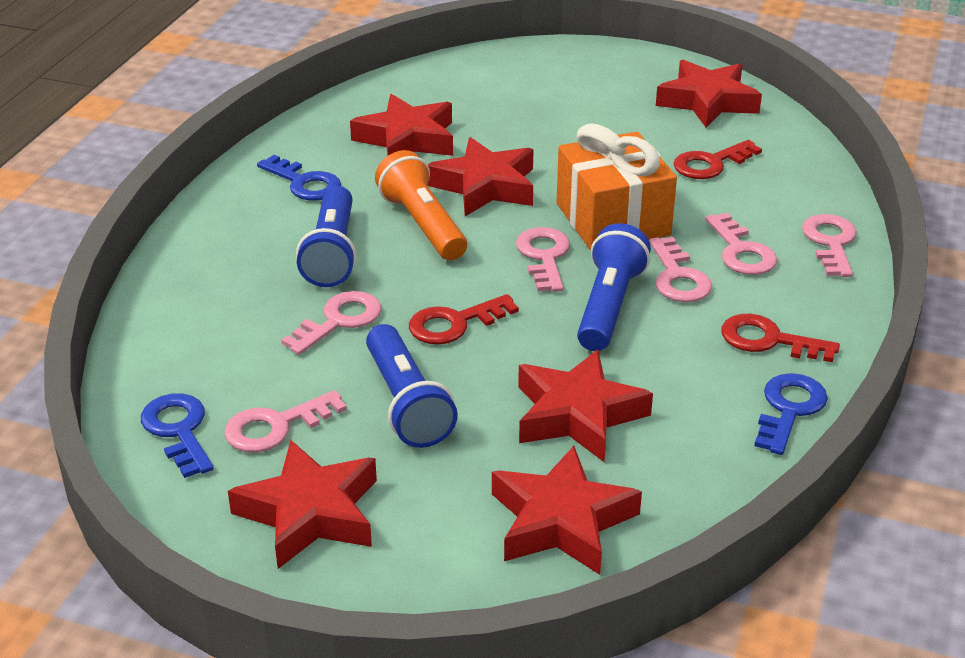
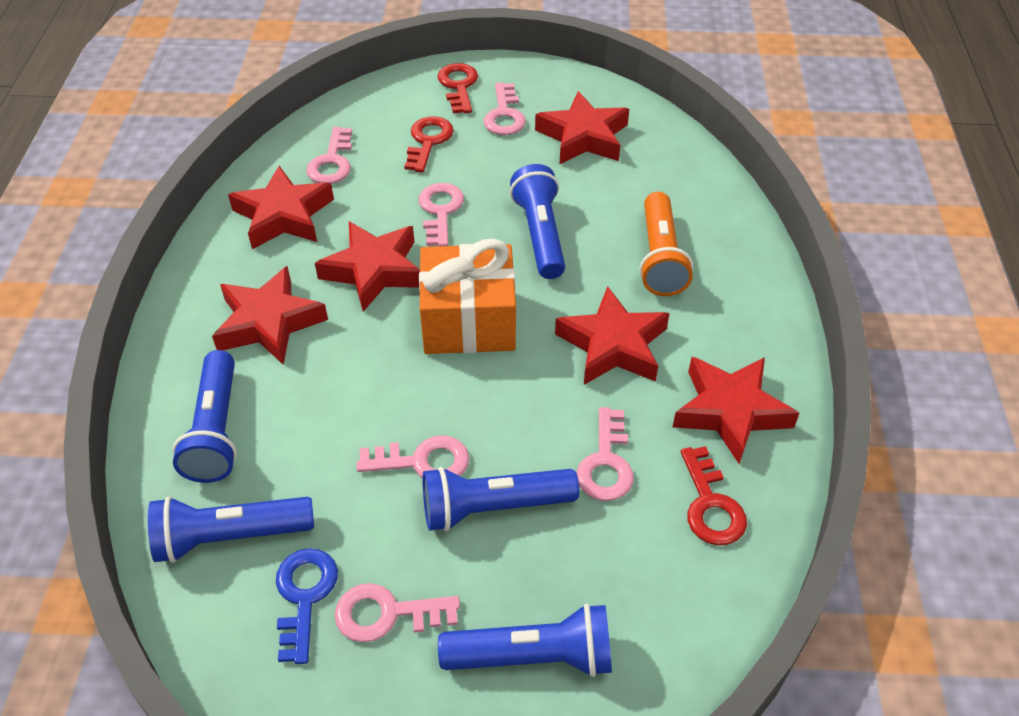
blue flashlight: 3 -> 5
blue key: 3 -> 1

